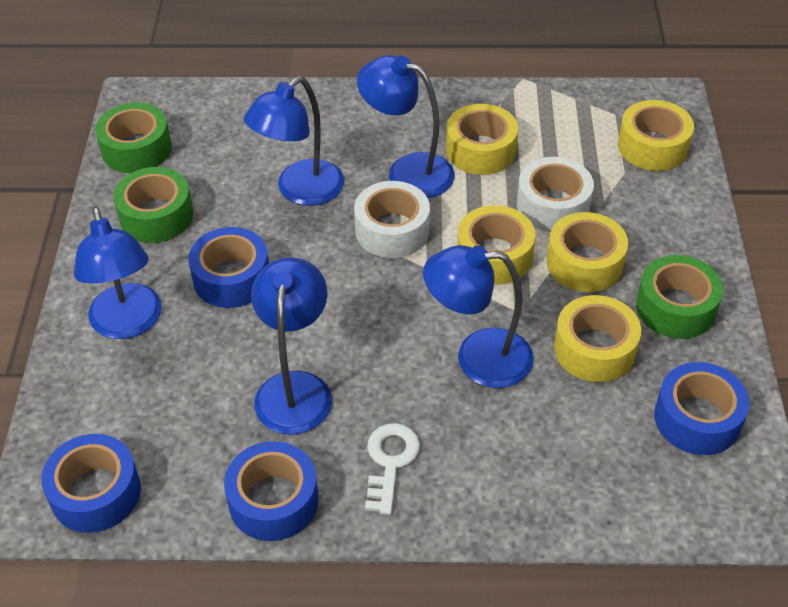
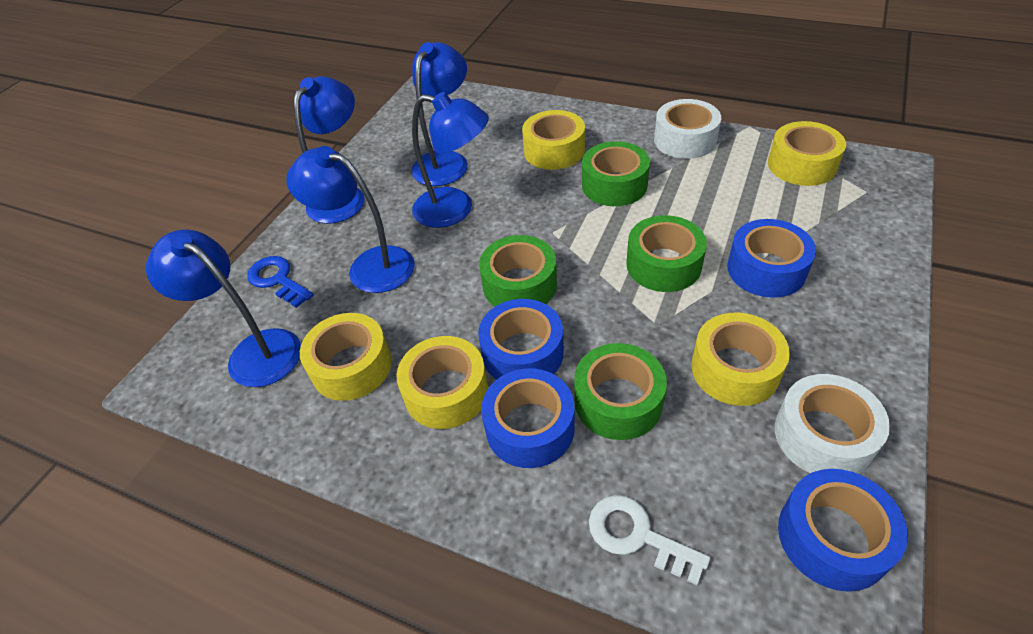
blue key: 0 -> 1
green tape: 3 -> 4

